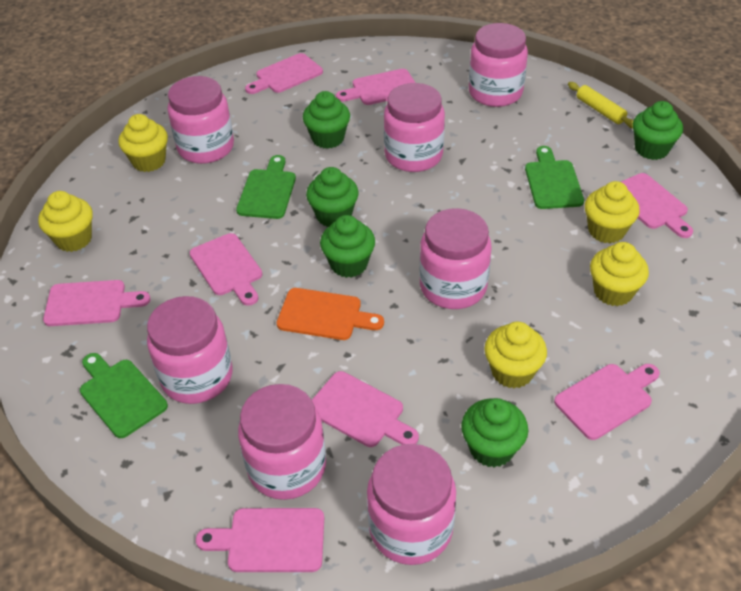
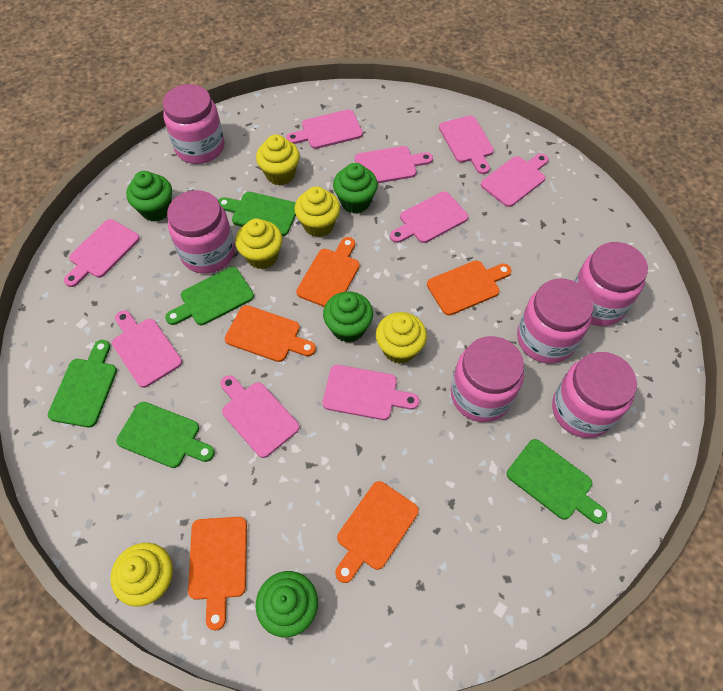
green cupcake: 5 -> 4
green cutting board: 3 -> 5
orange cutting board: 1 -> 5
pink cutting board: 8 -> 9
pink jar: 7 -> 6
yellow rolling pin: 1 -> 0

